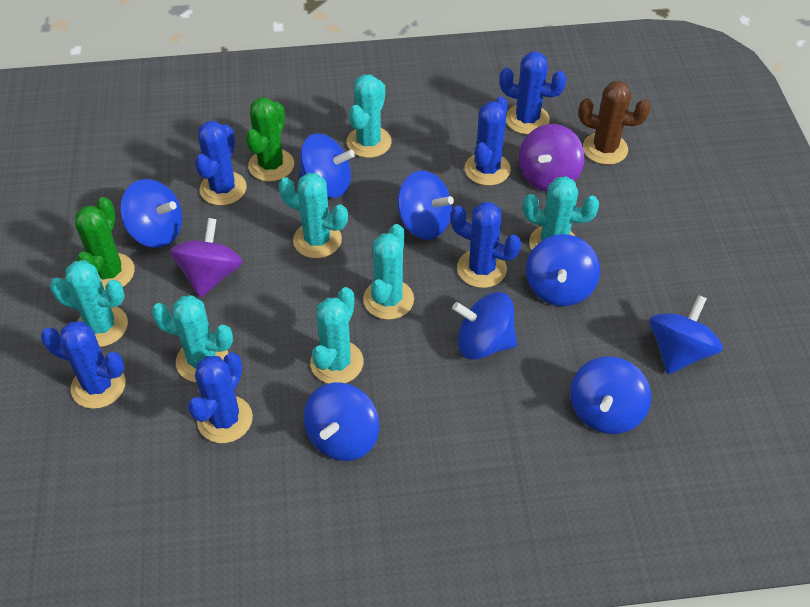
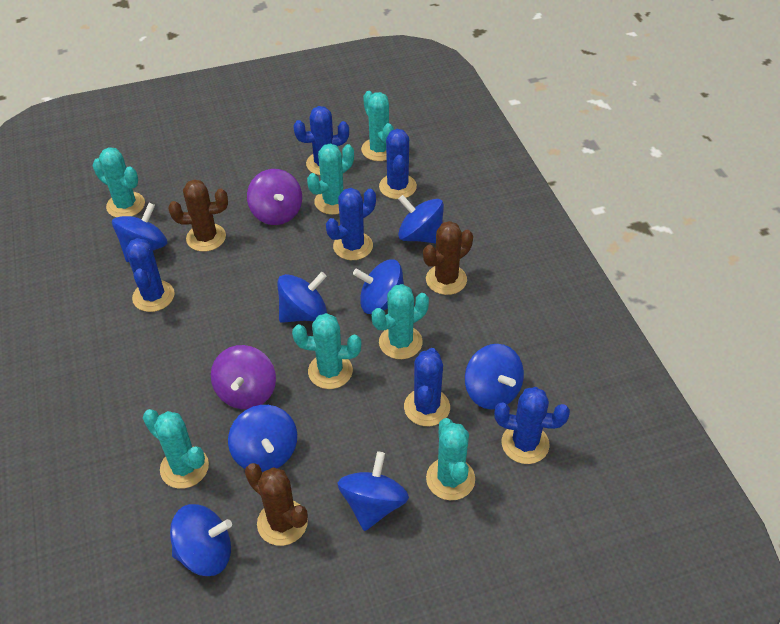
brown cactus: 1 -> 3
green cactus: 2 -> 0

